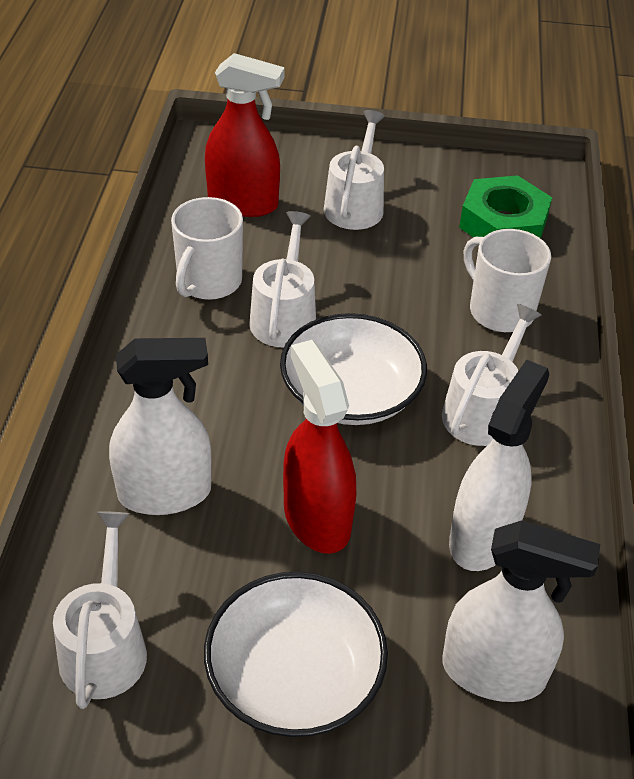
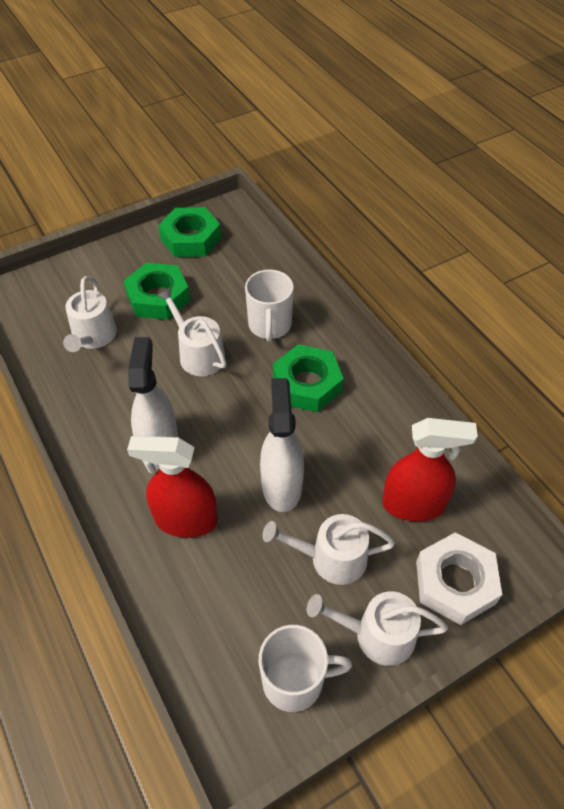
green nut: 1 -> 3
white bowl: 2 -> 0
white nut: 0 -> 1
white spray bottle: 3 -> 2

